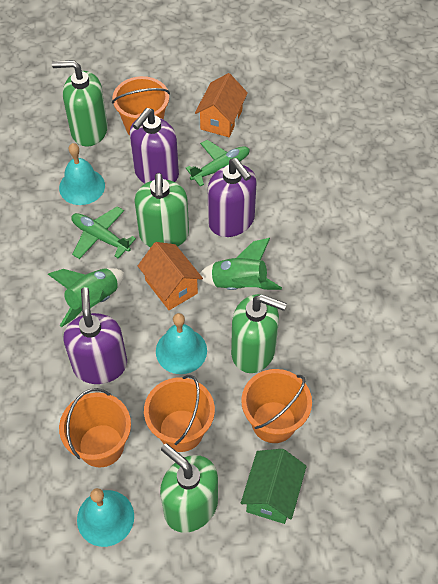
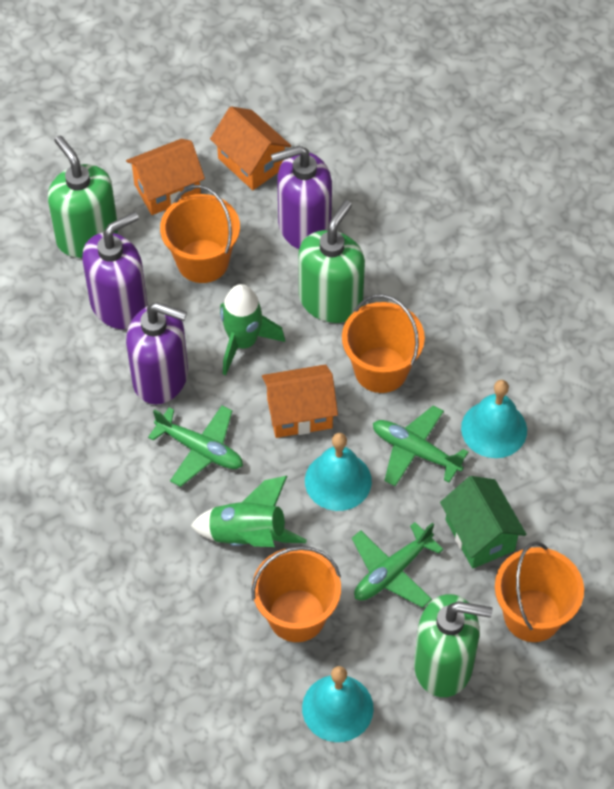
green plane: 2 -> 3
green soap dispenser: 4 -> 3
orange house: 2 -> 3

